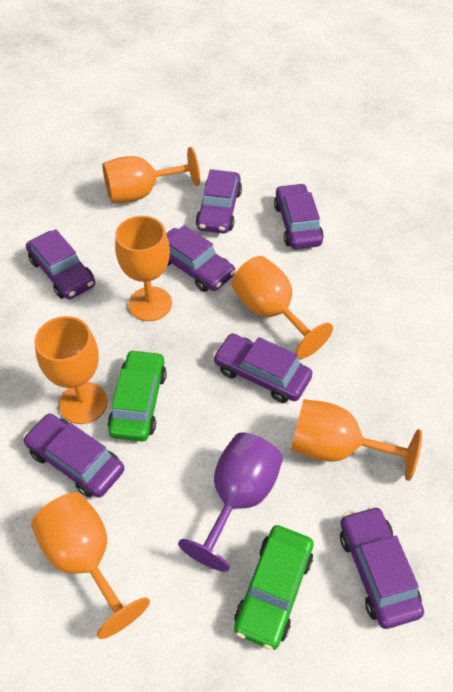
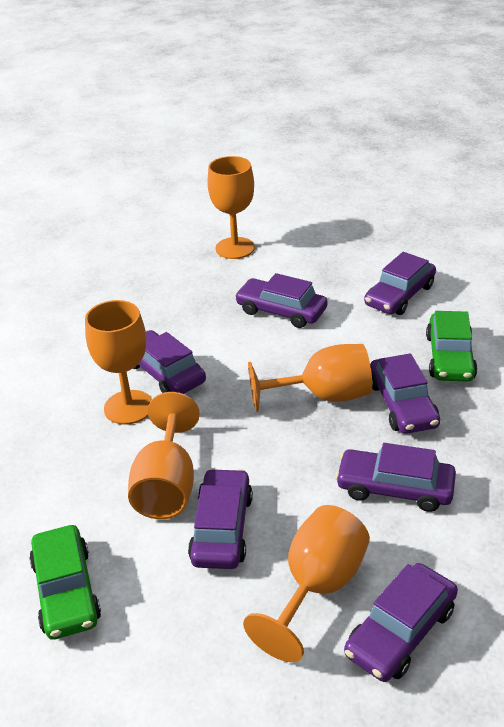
orange goblet: 6 -> 5
purple goblet: 1 -> 0

